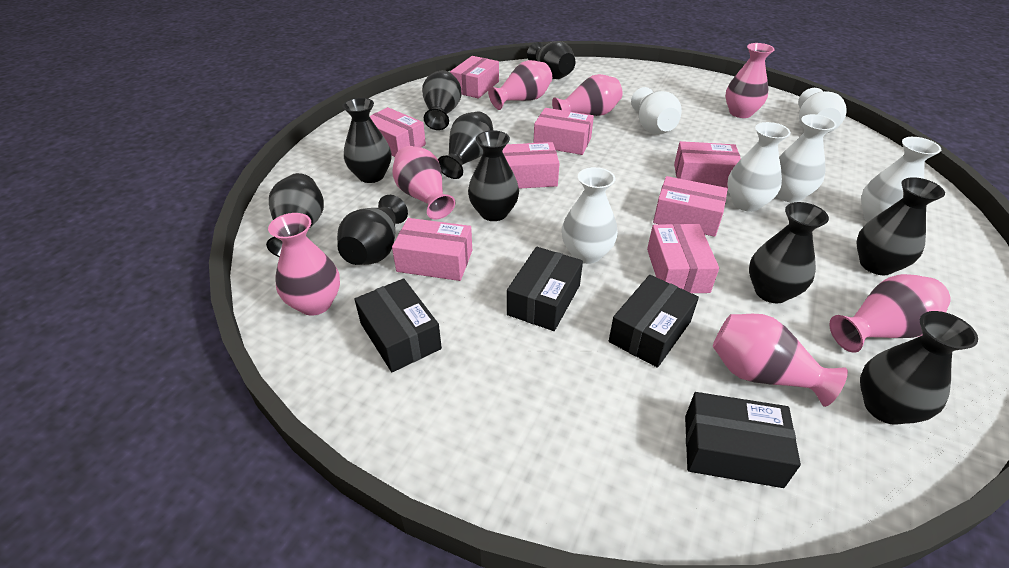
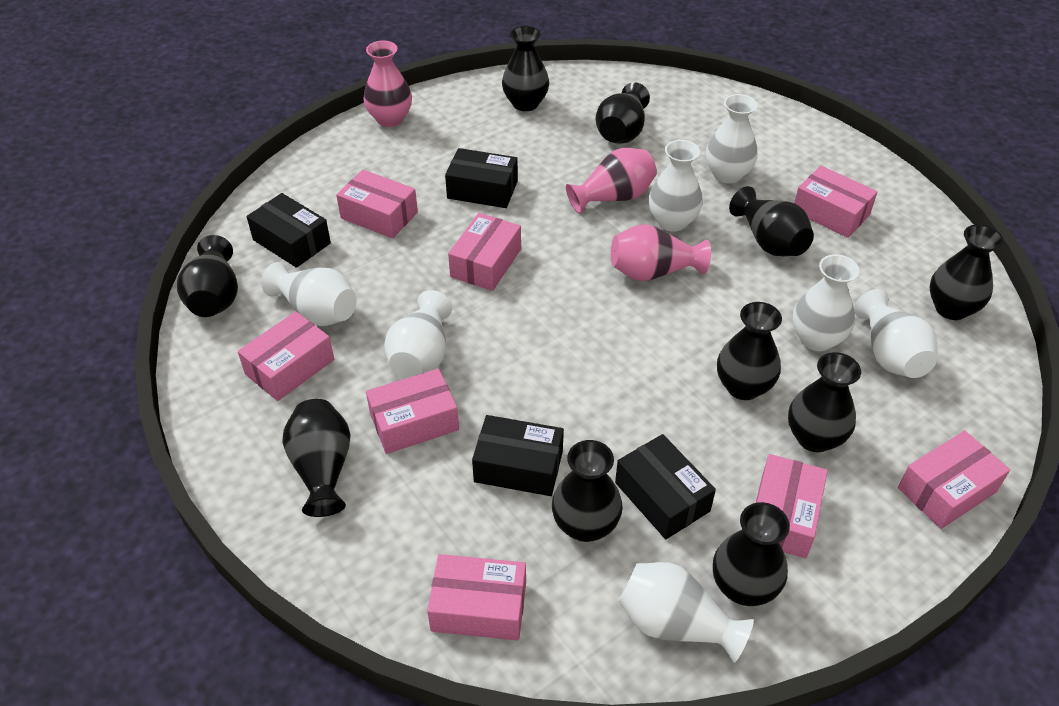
pink vase: 7 -> 3
white vase: 6 -> 7

